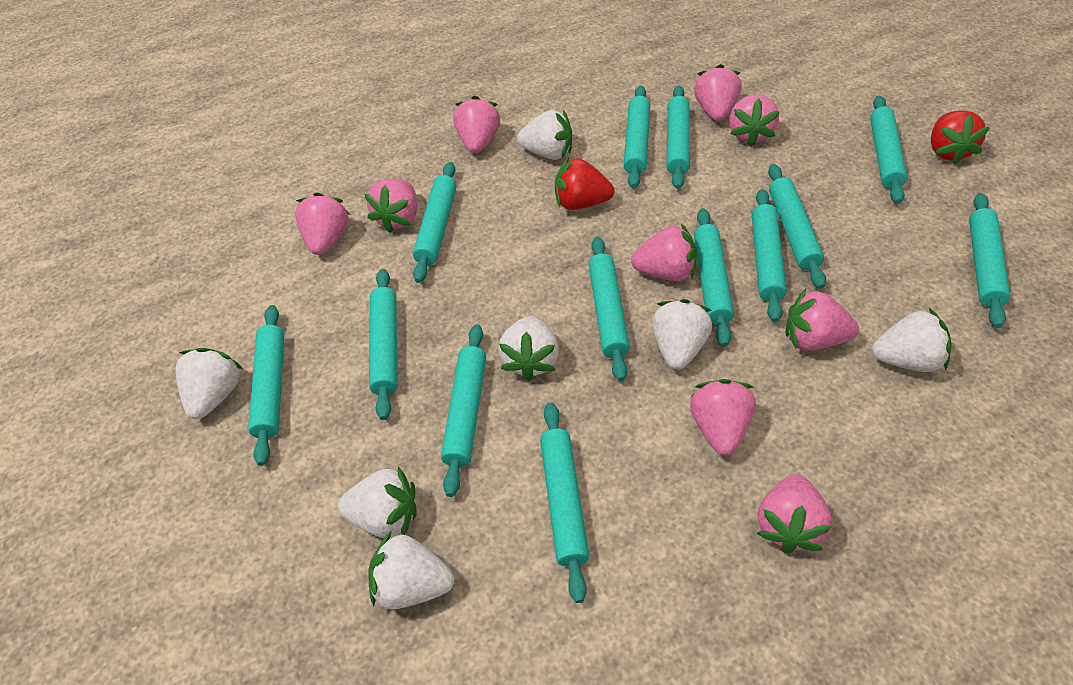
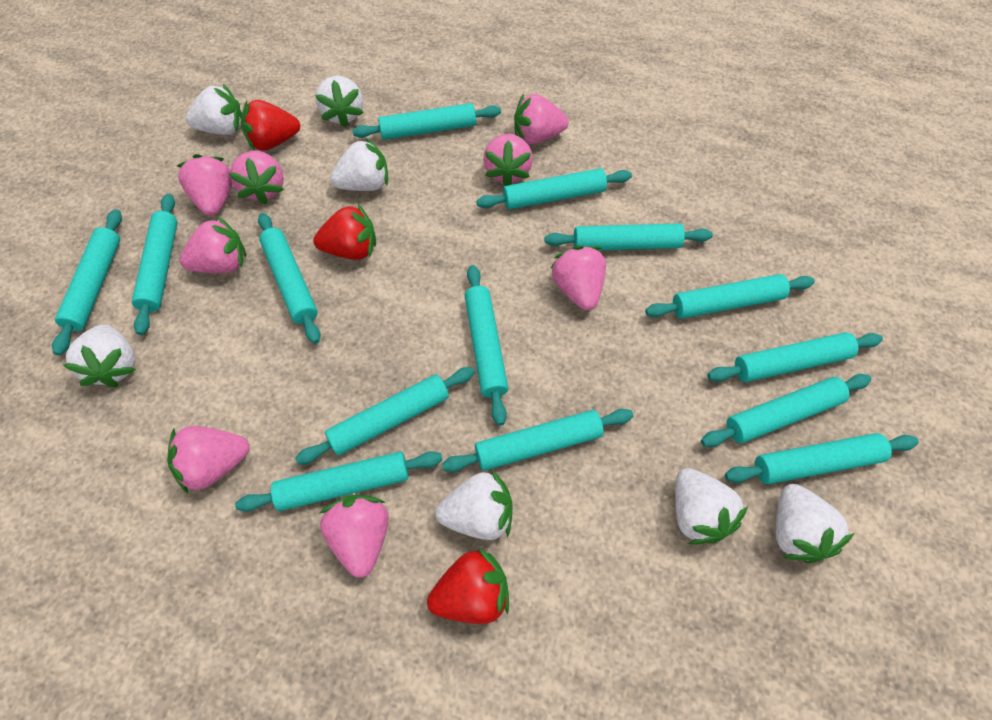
pink strawberry: 9 -> 8
red strawberry: 2 -> 3
turquoise rolling pin: 13 -> 14

